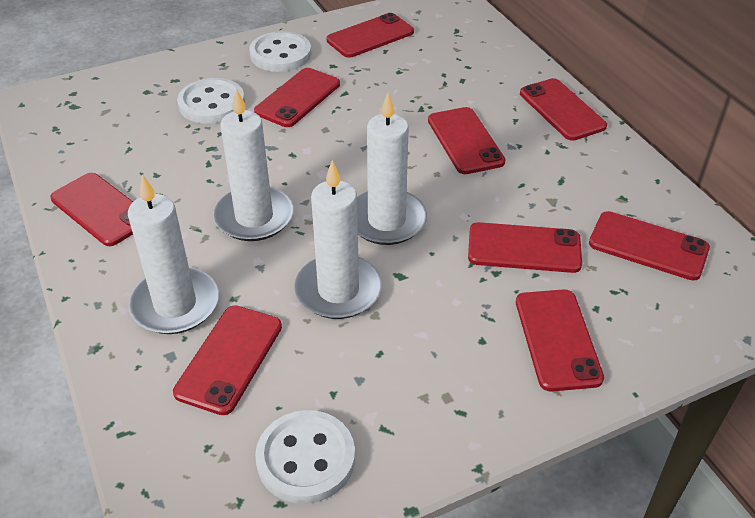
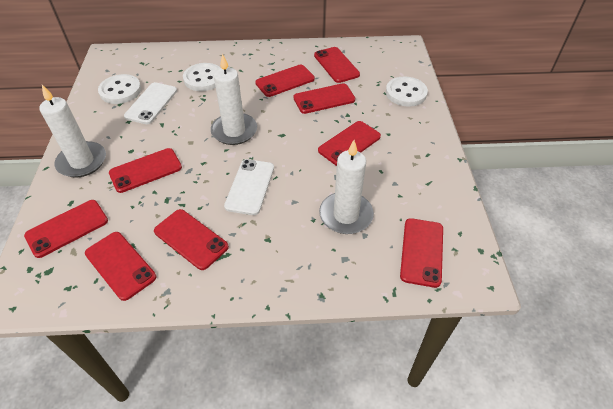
white candle: 4 -> 3
white phone: 0 -> 2

